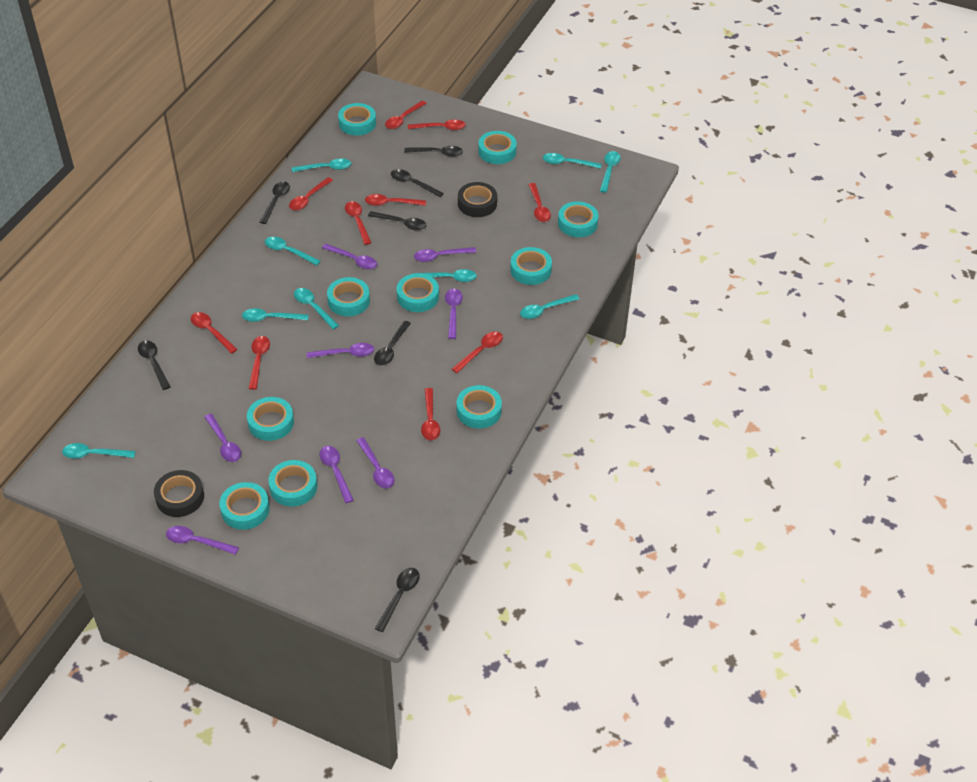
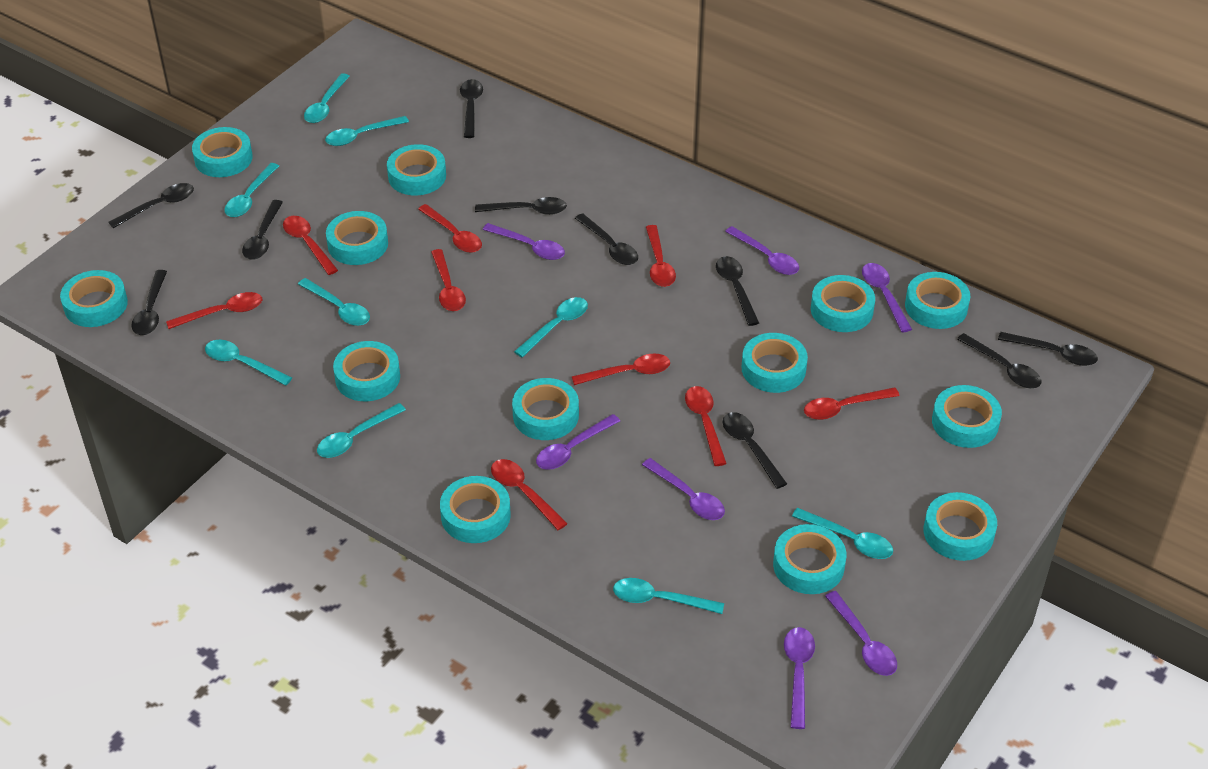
black spoon: 7 -> 10
black tape: 2 -> 0
purple spoon: 8 -> 7
red spoon: 10 -> 9
turquoise tape: 10 -> 13

